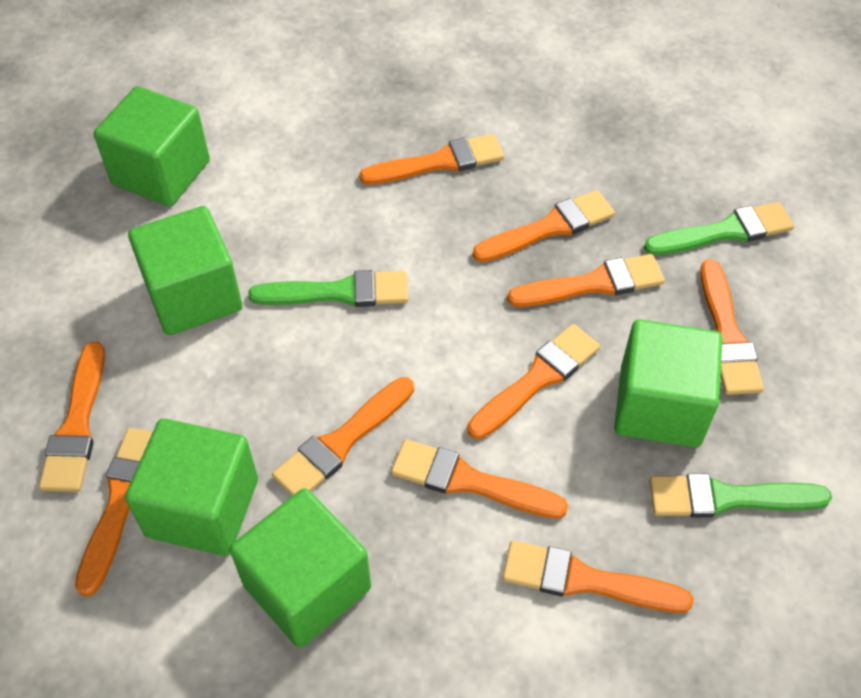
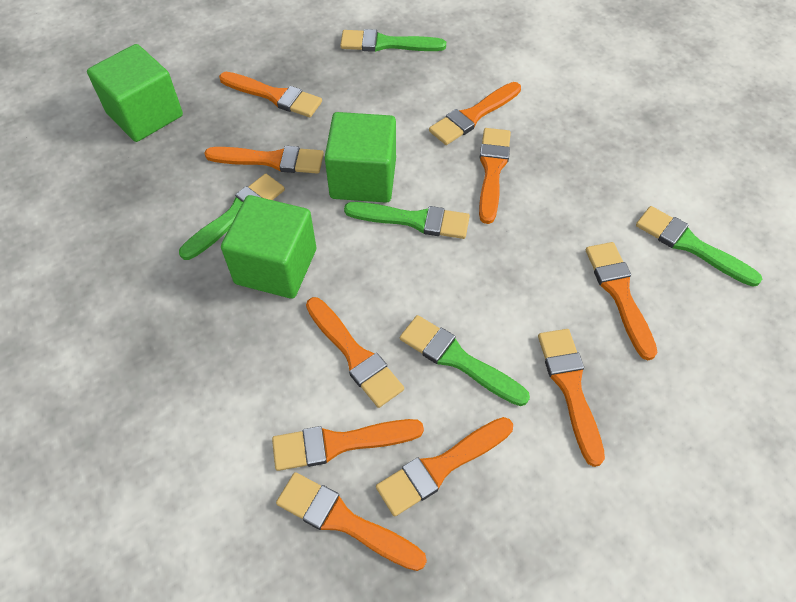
green brush: 3 -> 5
green cube: 5 -> 3

